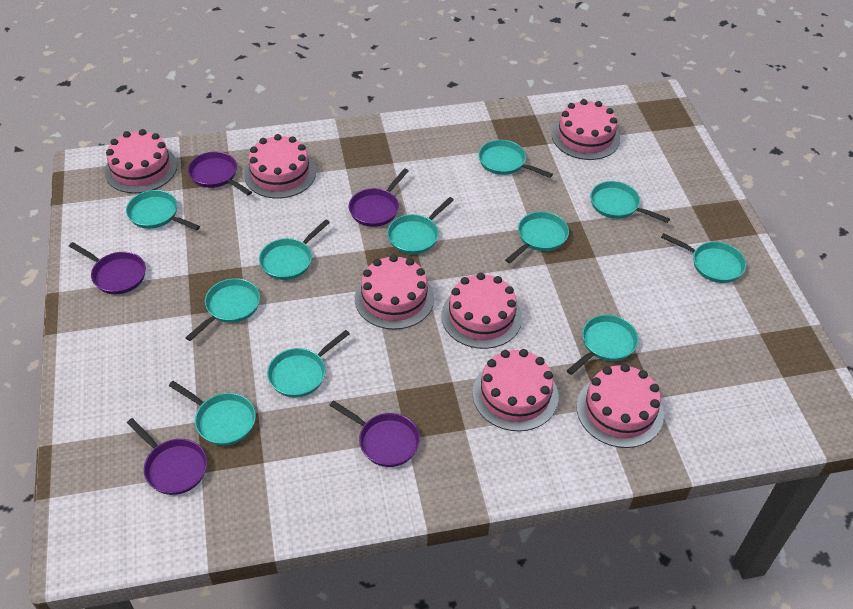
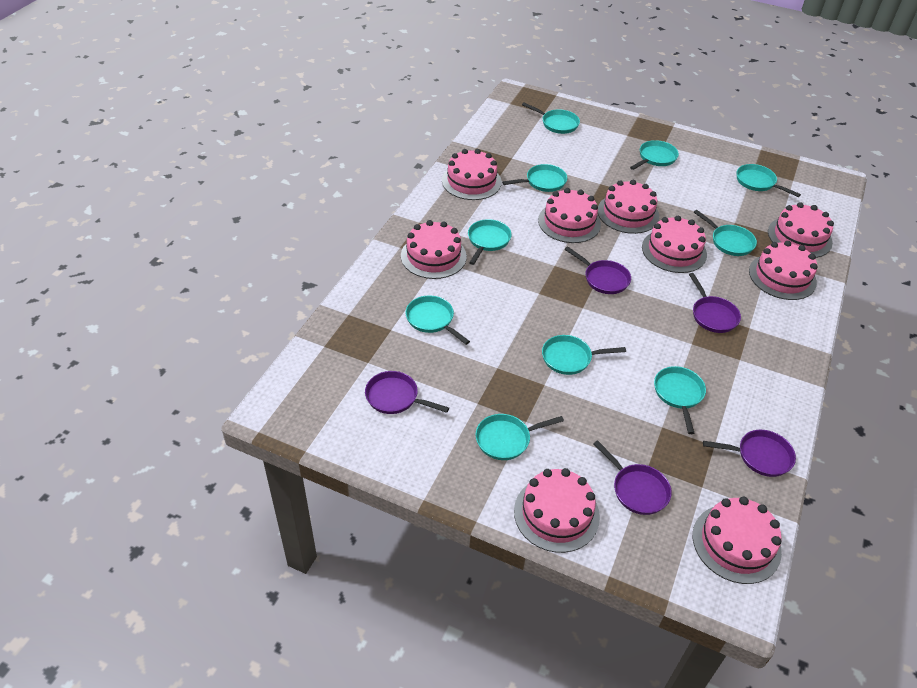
pink cake: 7 -> 9
turquoise pan: 11 -> 10

